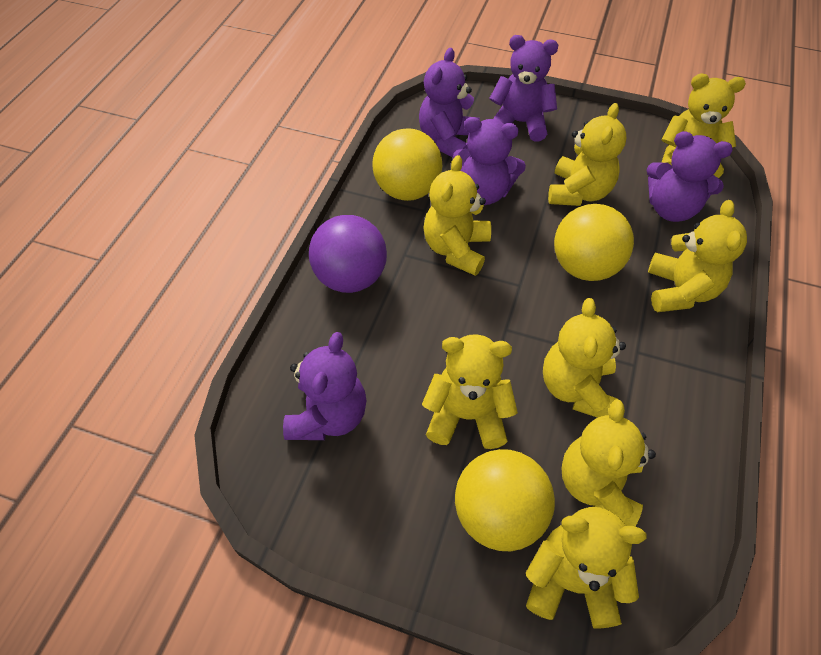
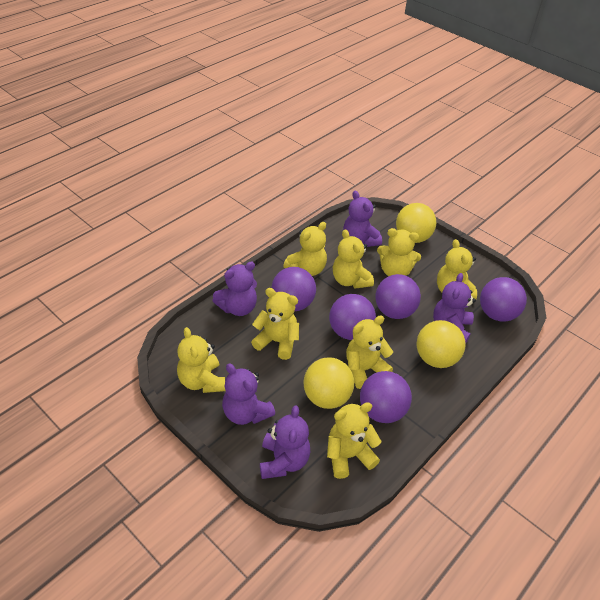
purple ball: 1 -> 5

